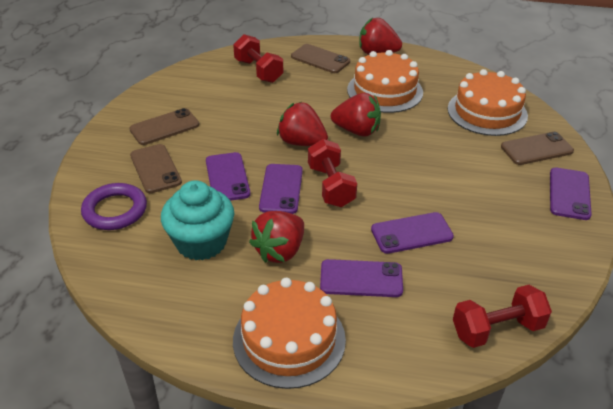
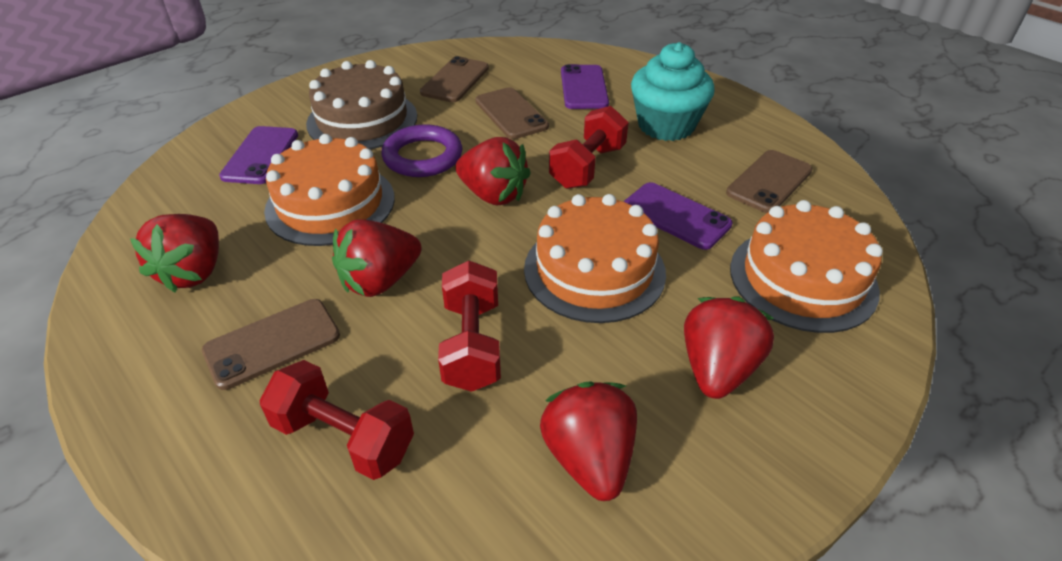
brown cake: 0 -> 1
purple phone: 5 -> 3
red strawberry: 4 -> 5

